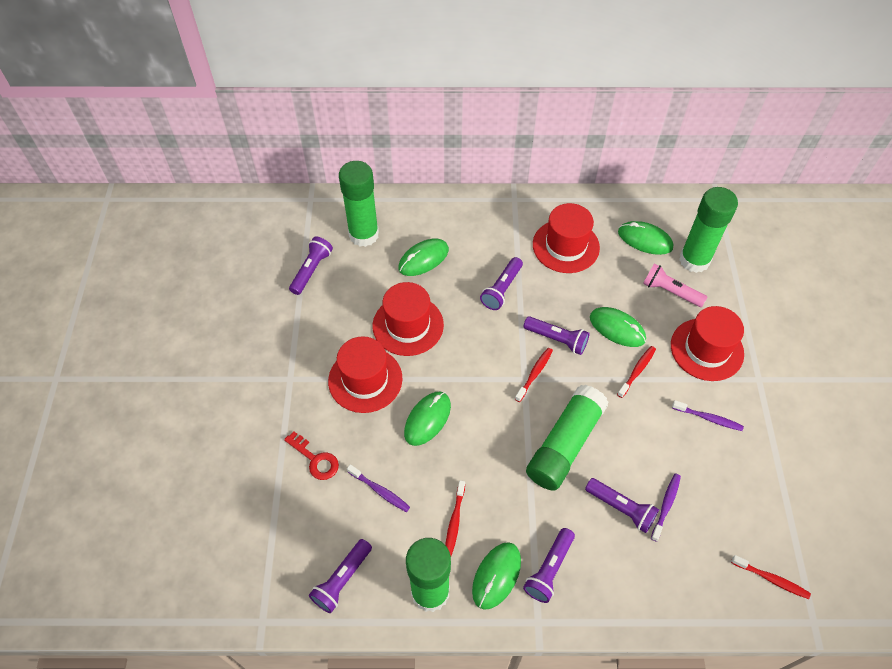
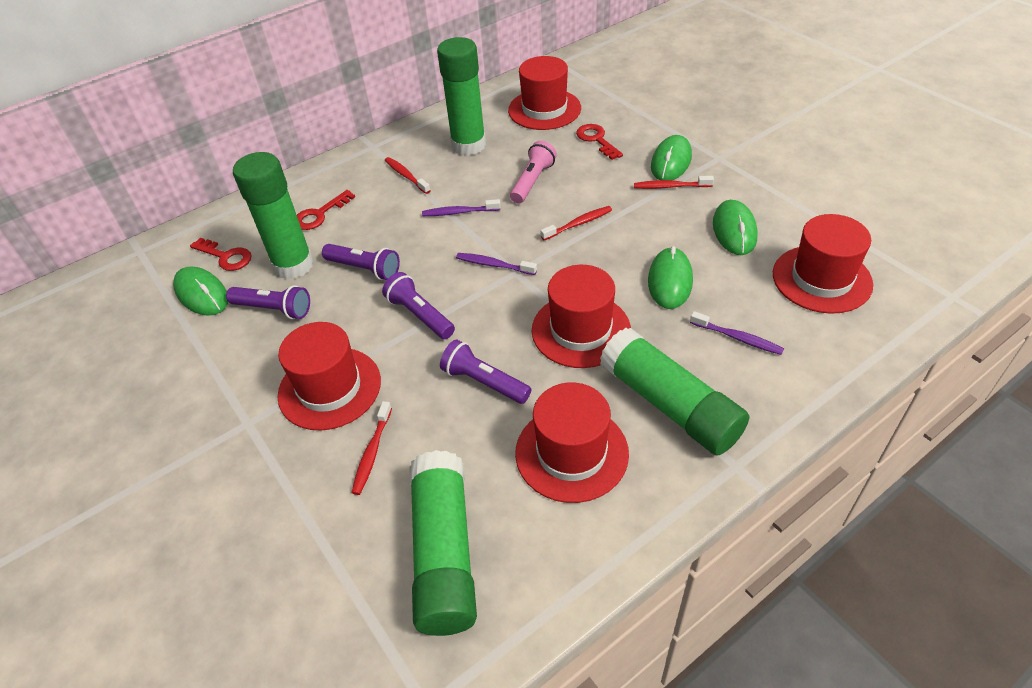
green mouse: 5 -> 4
purple flashlight: 6 -> 4
red hat: 4 -> 5
red key: 1 -> 3

